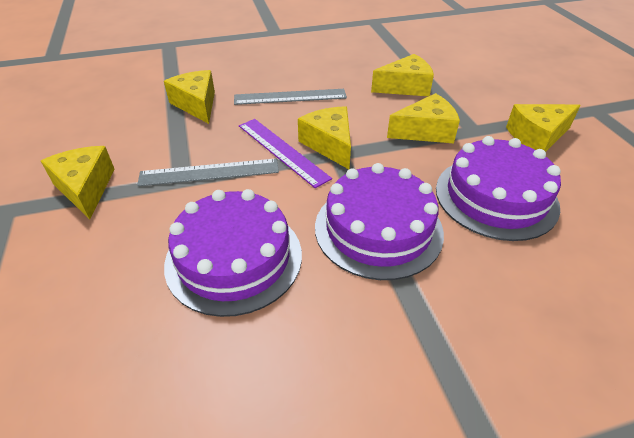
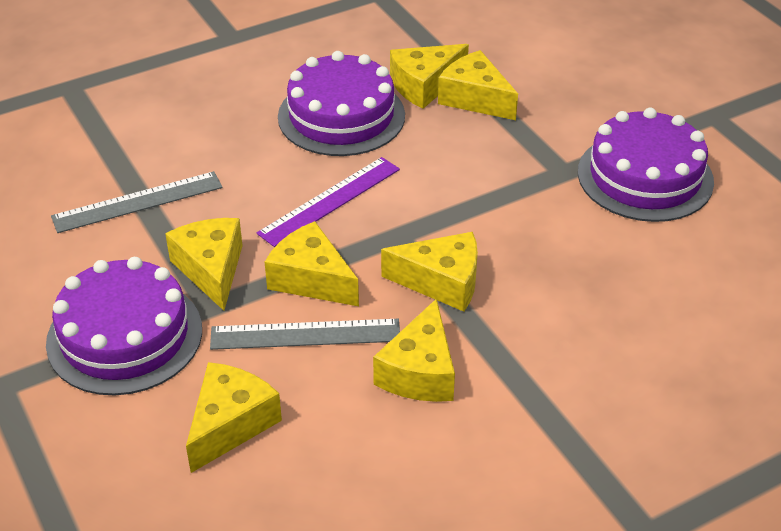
yellow cheese: 6 -> 7

